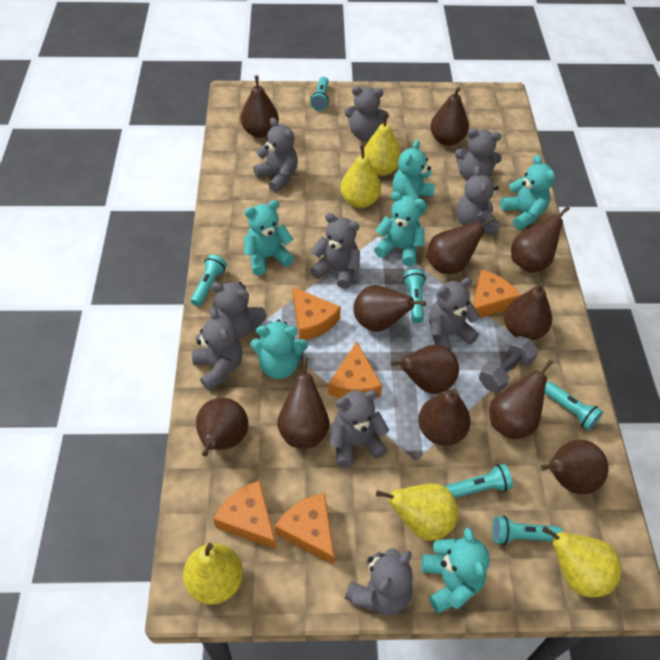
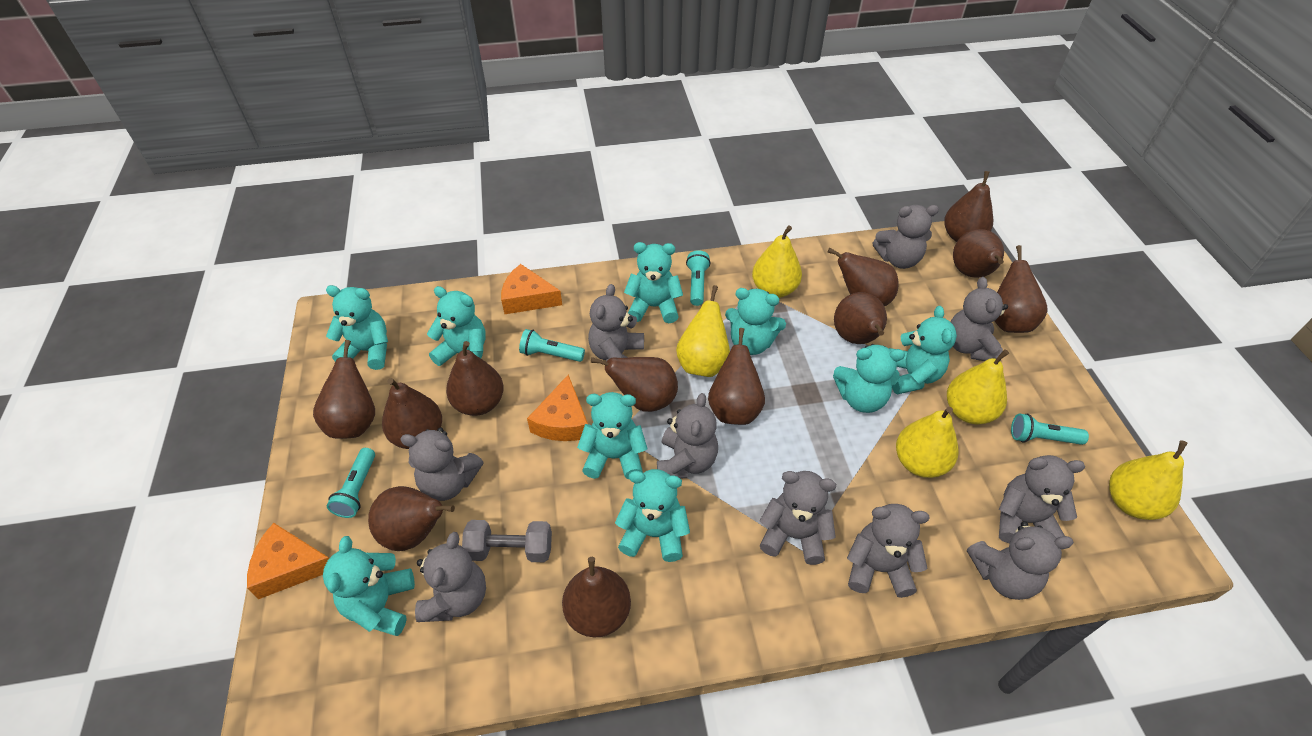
orange cheese: 5 -> 3
turquoise flashlight: 6 -> 4
turquoise teddy bear: 6 -> 9

